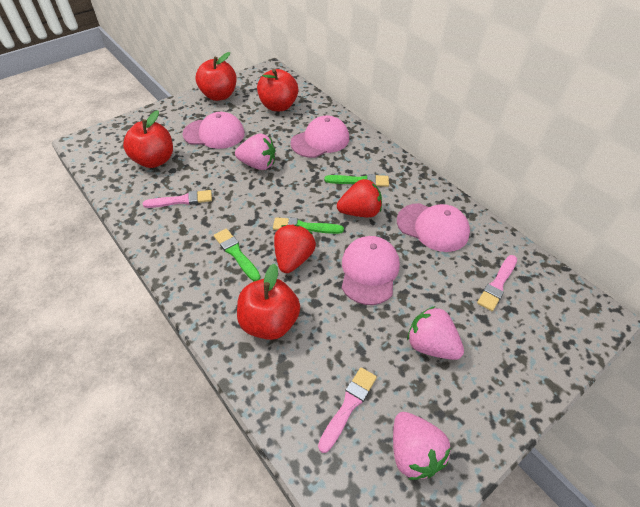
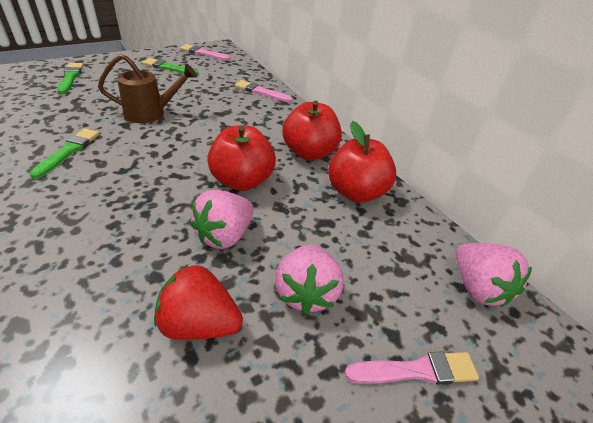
brown watering can: 0 -> 1
pink cap: 4 -> 0
red apple: 4 -> 3
red strawberry: 2 -> 1

